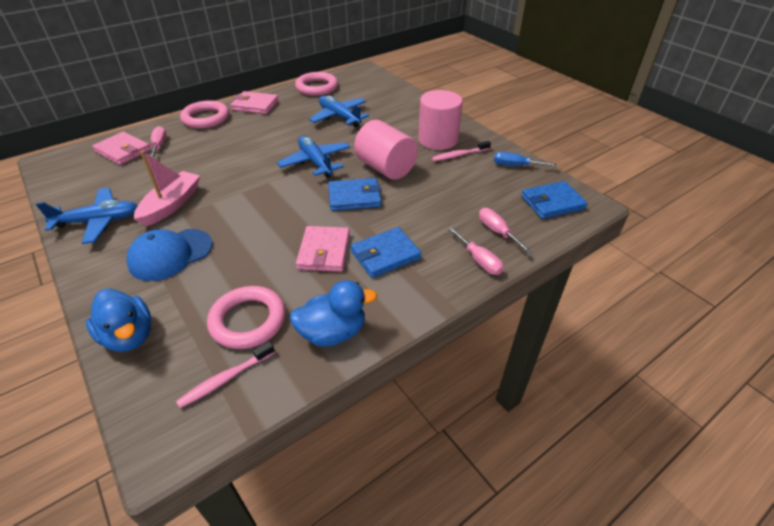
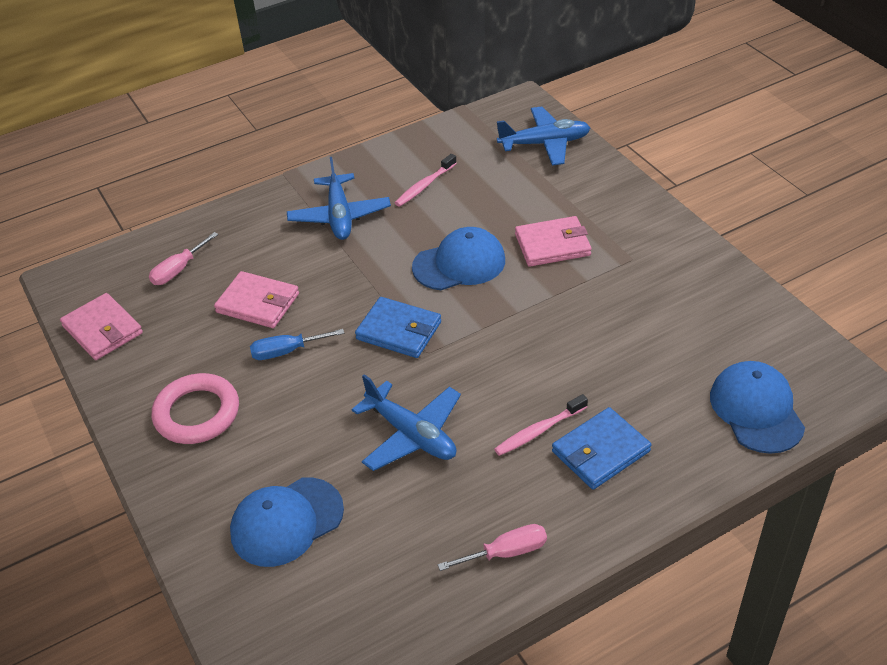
blue cap: 1 -> 3
blue duck: 2 -> 0
blue wallet: 3 -> 2
pink boat: 1 -> 0
pink cylinder: 2 -> 0
pink ring: 3 -> 1
pink screwdriver: 3 -> 2

